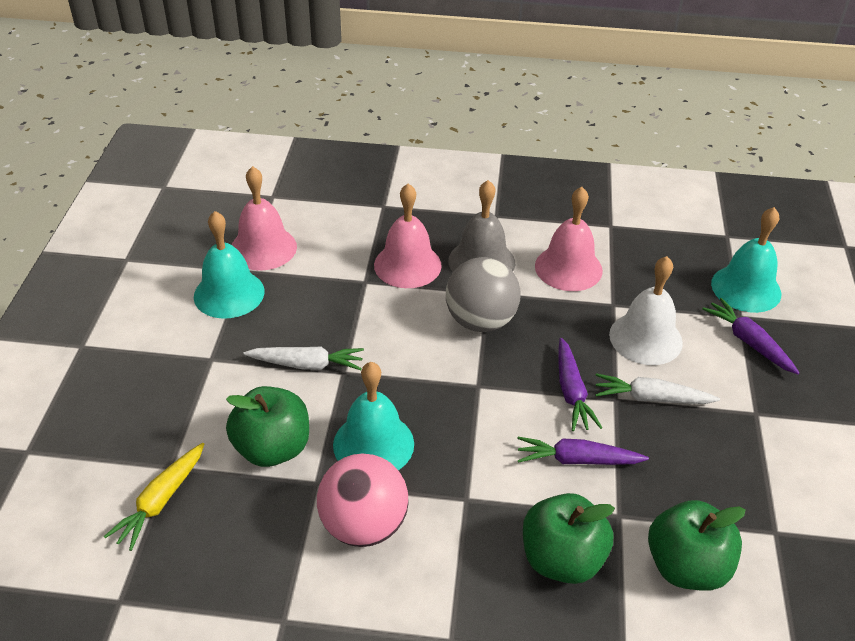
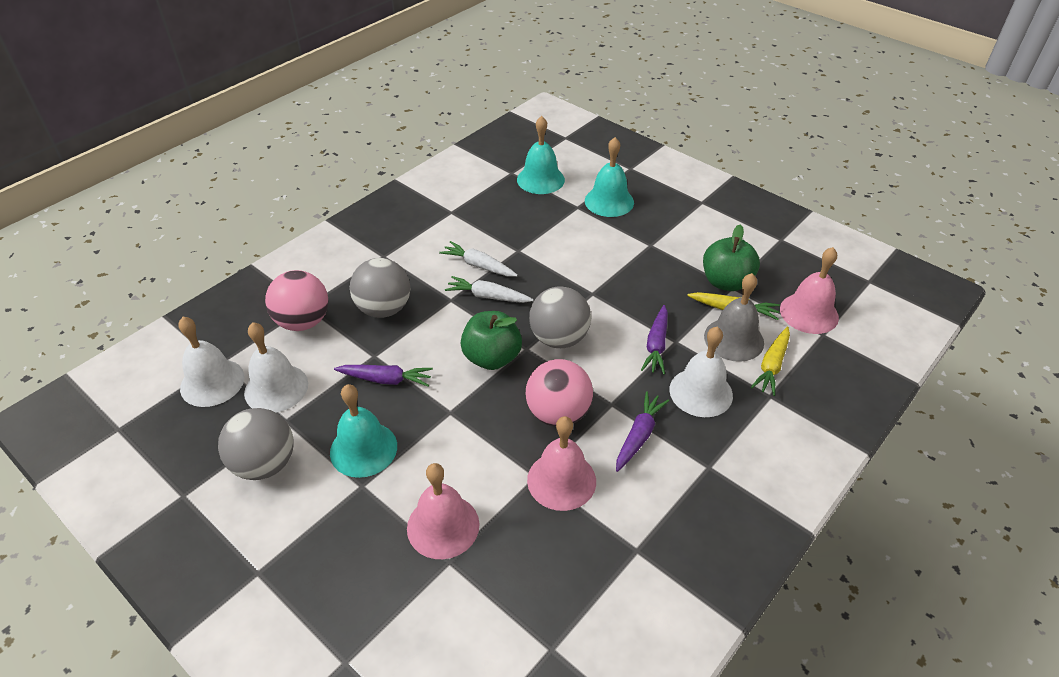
green apple: 3 -> 2
grey ball: 1 -> 3
pink ball: 1 -> 2
white bell: 1 -> 3
yellow carrot: 1 -> 2

